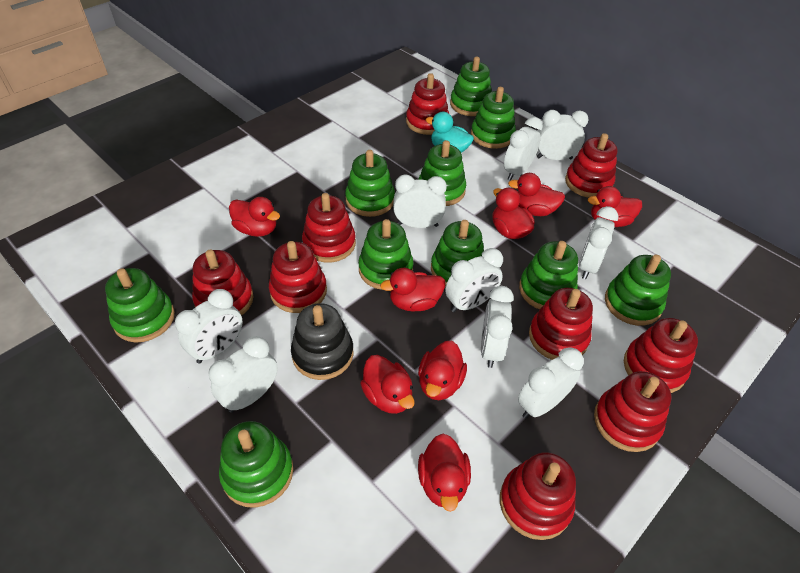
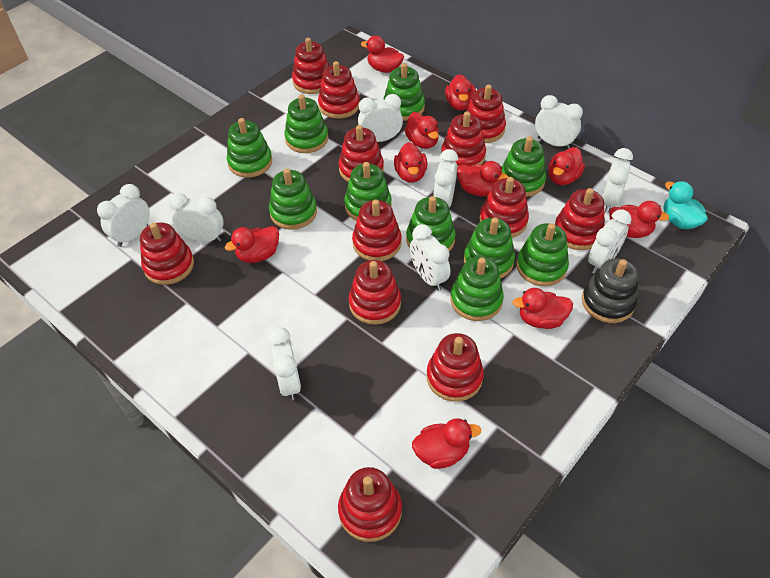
red duck: 8 -> 10
red stacking toy: 9 -> 12

